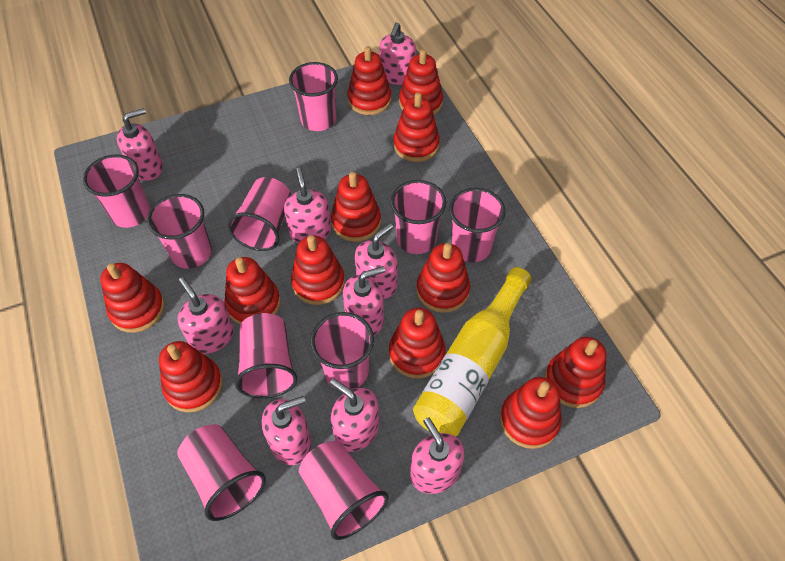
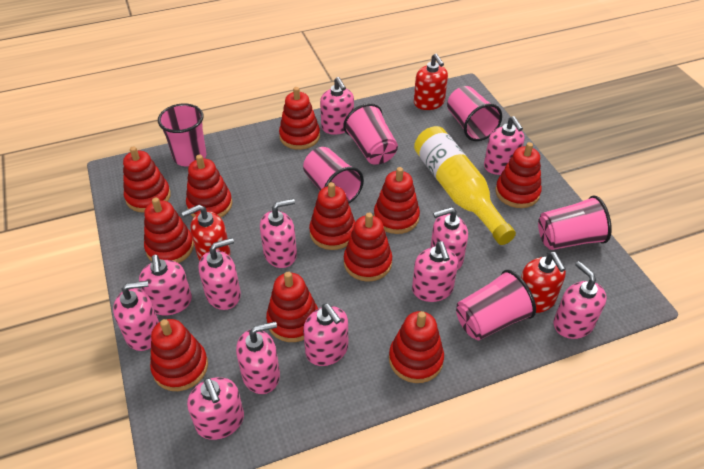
pink cup: 10 -> 6
pink soap dispenser: 9 -> 12
red soap dispenser: 0 -> 3
red stacking toy: 12 -> 11

